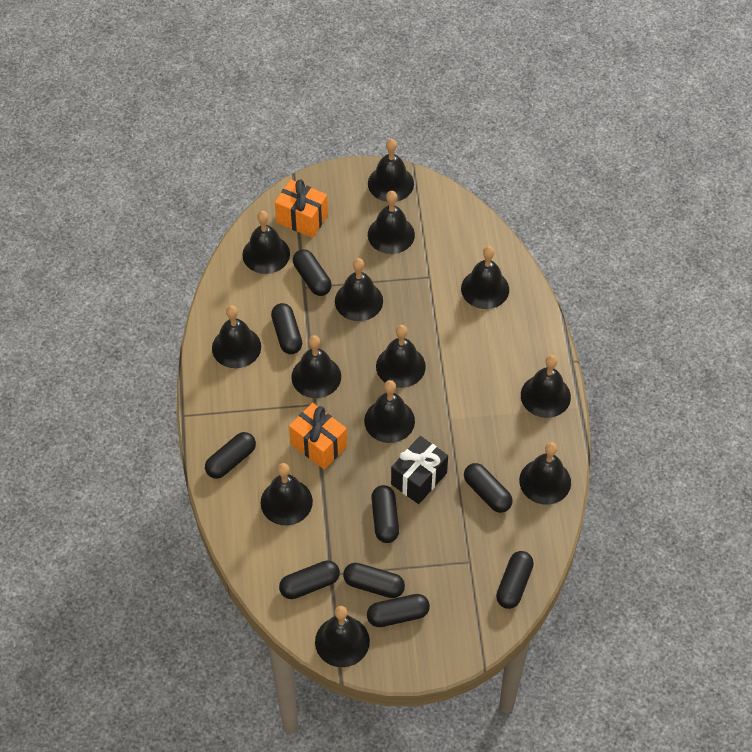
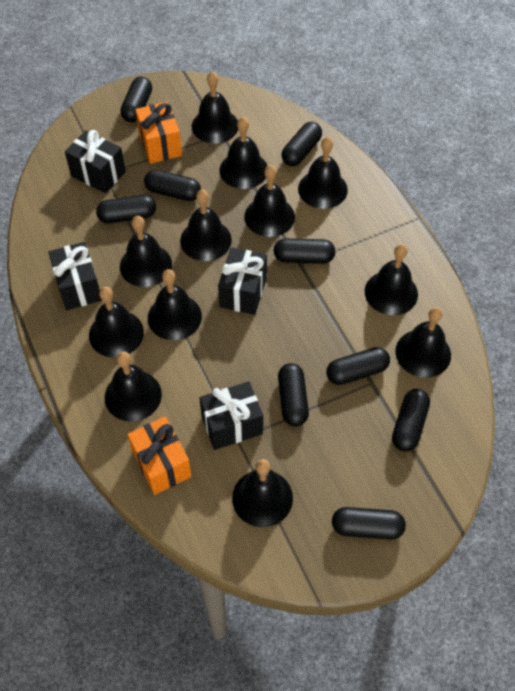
black bell: 13 -> 12
black gift: 1 -> 4

